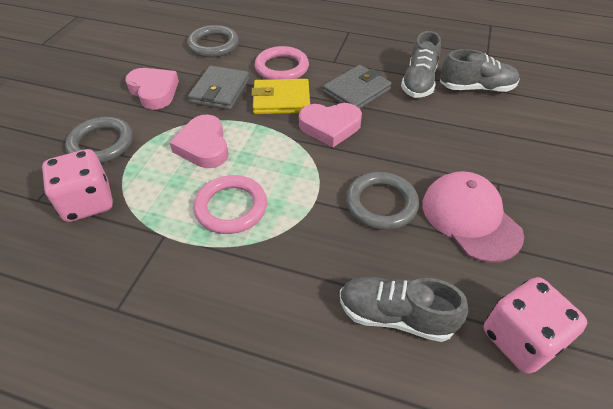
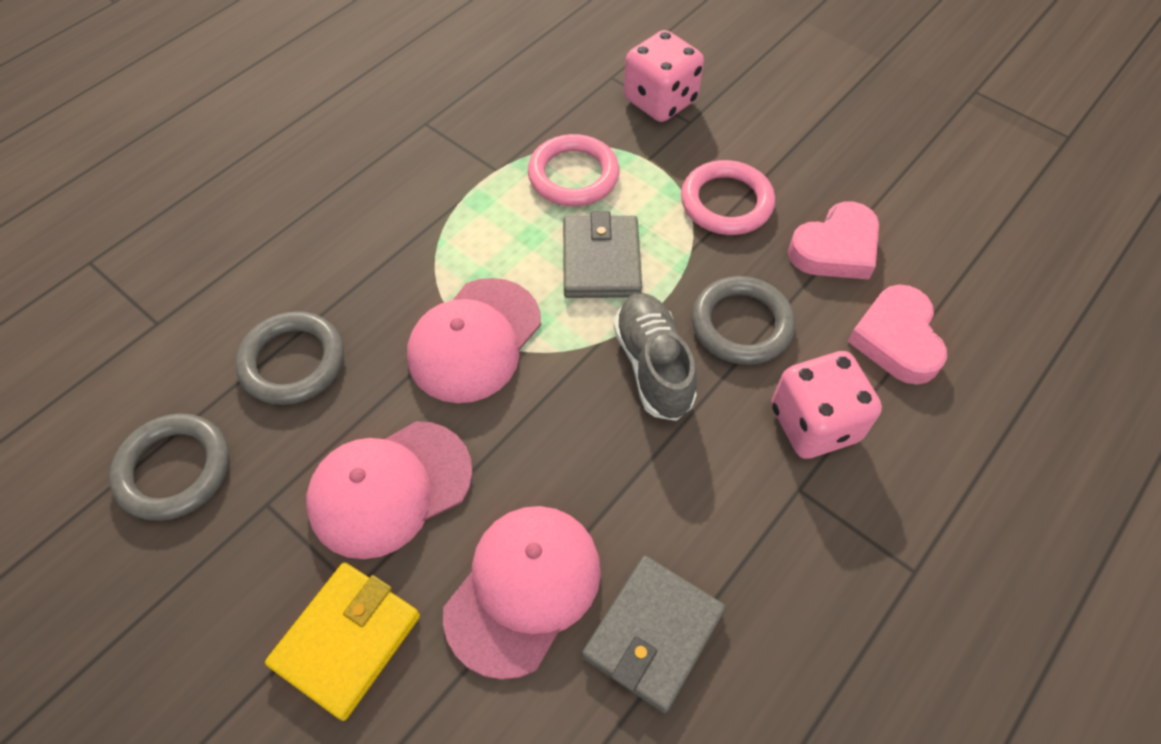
grey shoe: 3 -> 1
pink cap: 1 -> 3
pink heart: 3 -> 2

